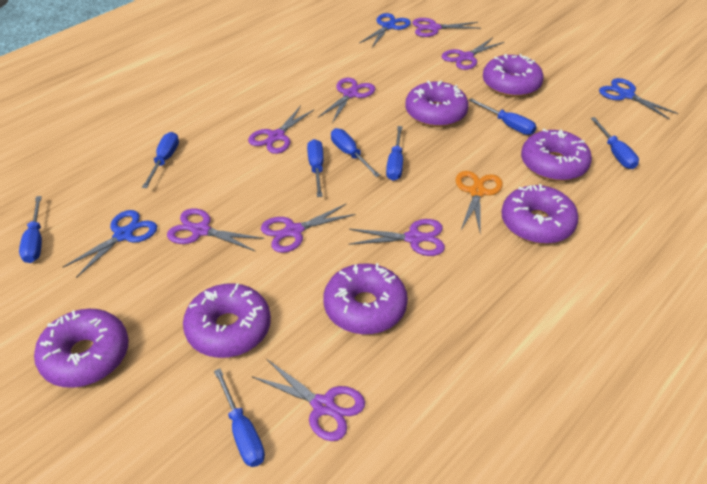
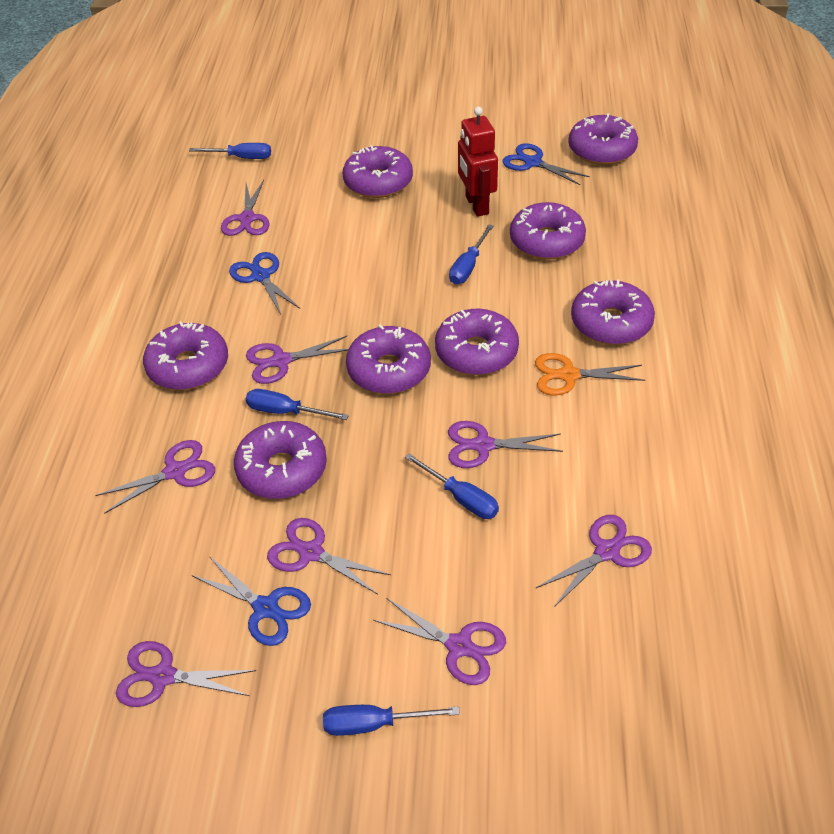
blue screwdriver: 8 -> 5
purple donut: 7 -> 8
red robot: 0 -> 1

